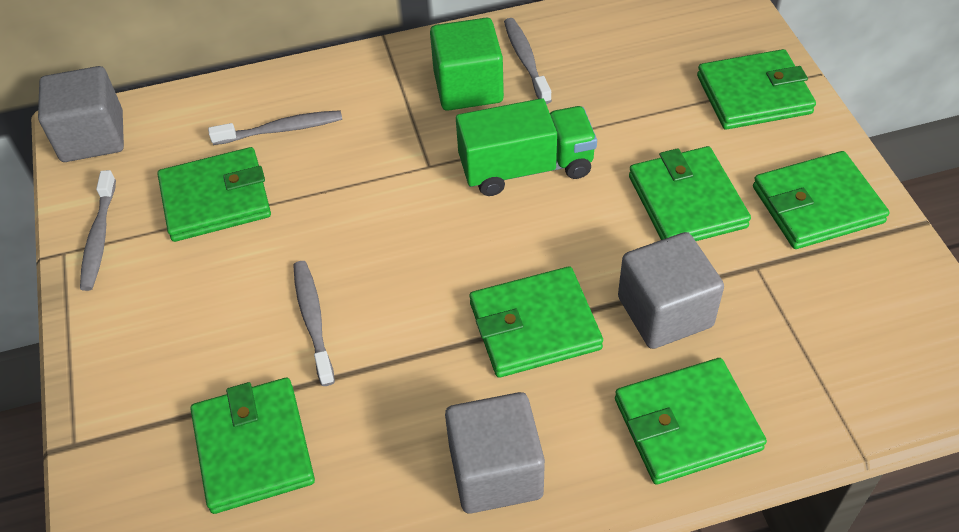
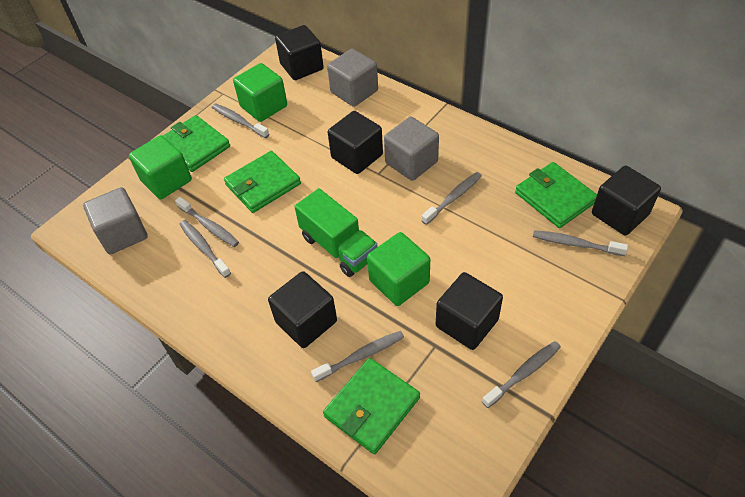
black cube: 0 -> 5
green cube: 1 -> 3
green wallet: 7 -> 4
grey toothbrush: 4 -> 7

